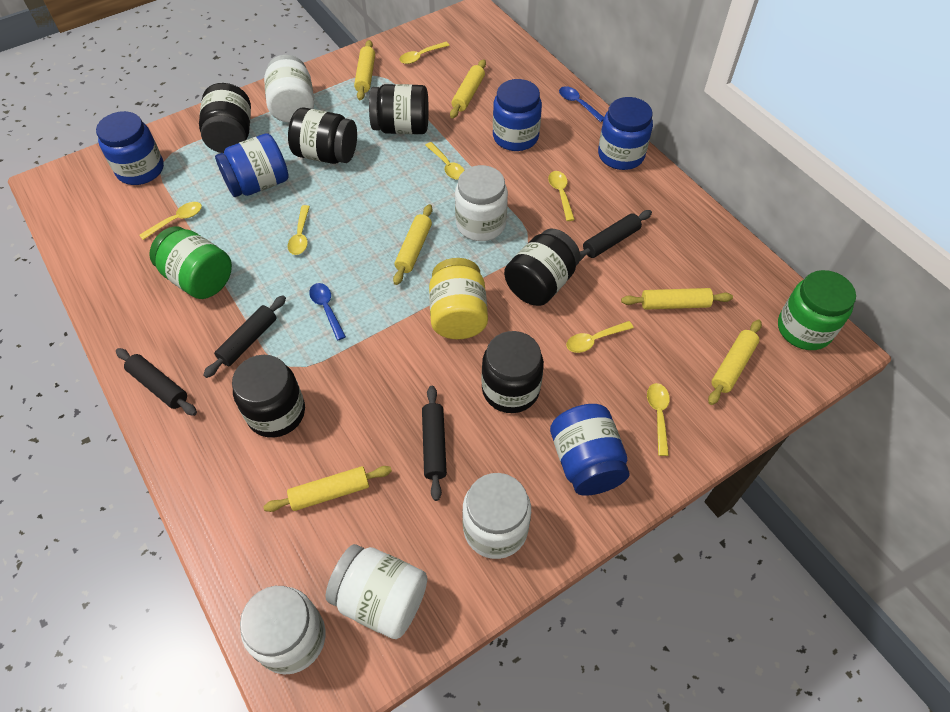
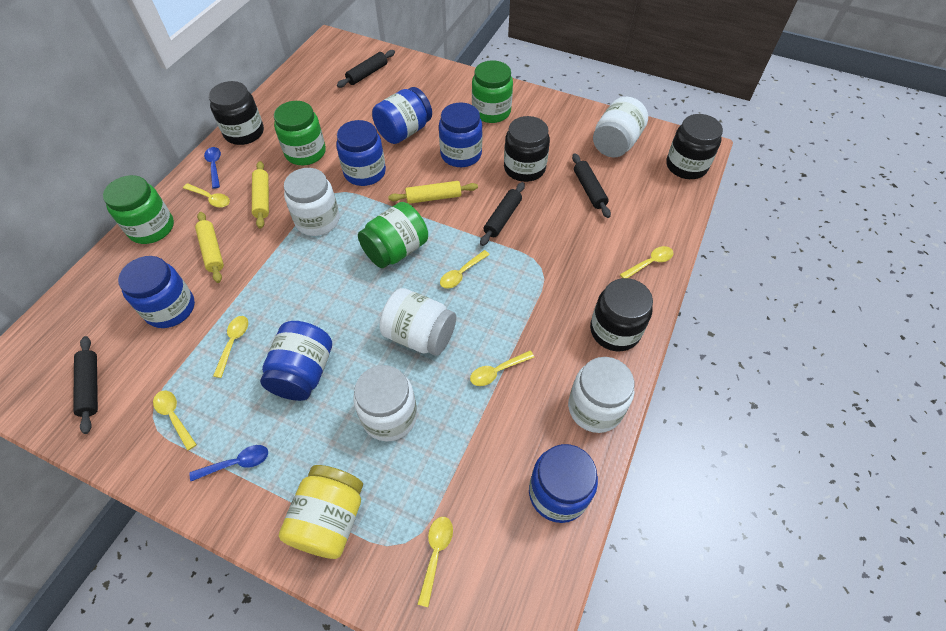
black jar: 6 -> 4
blue jar: 5 -> 6
green jar: 2 -> 4
yellow rolling pin: 6 -> 3

